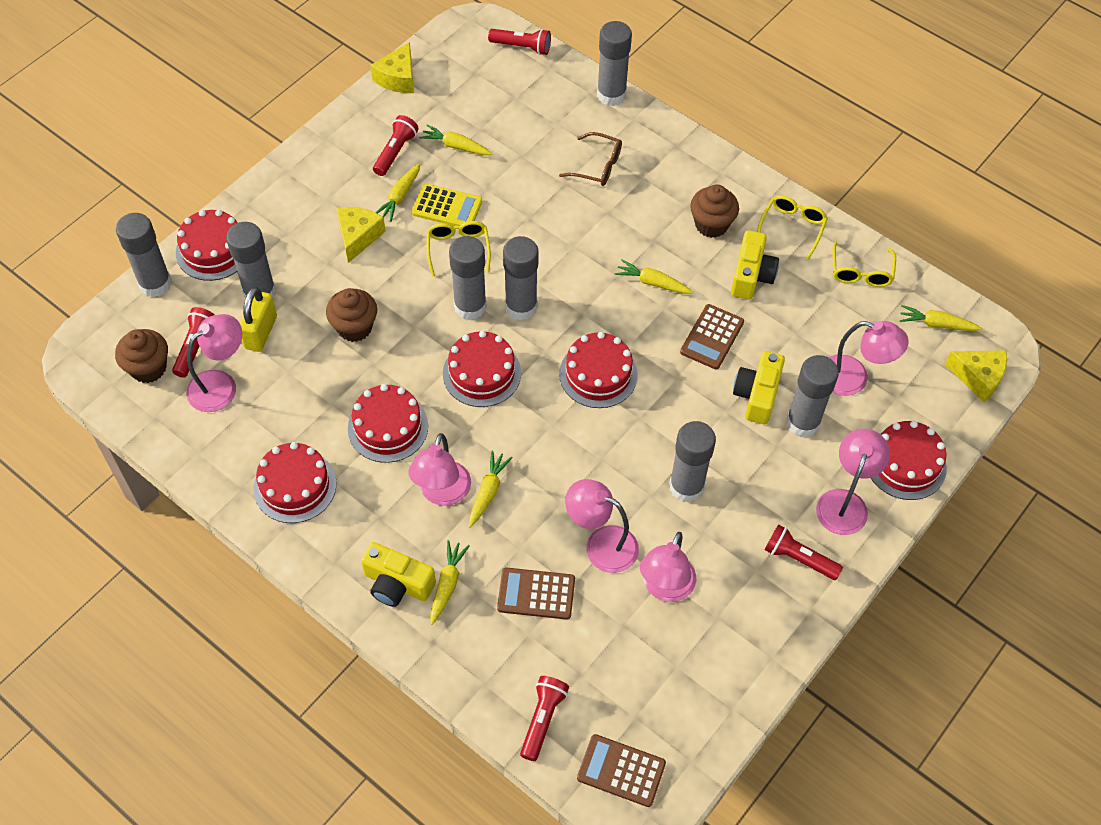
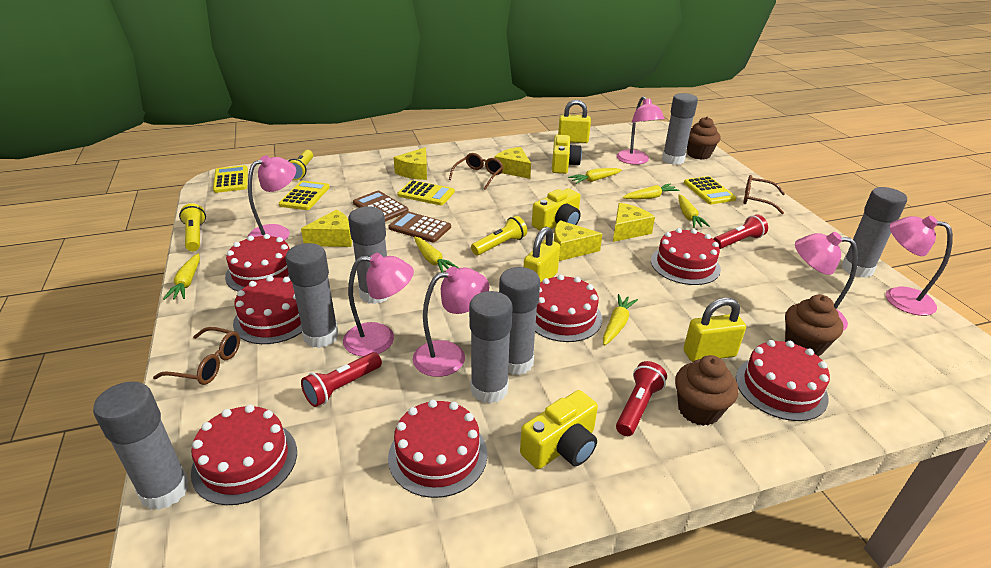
brown calculator: 3 -> 2
brown glasses: 1 -> 3
red cake: 6 -> 7
red flashlight: 5 -> 3
yellow calculator: 1 -> 4
yellow cheese: 3 -> 5
yellow flashlight: 0 -> 3
yellow glasses: 3 -> 0
yellow padlock: 1 -> 3

